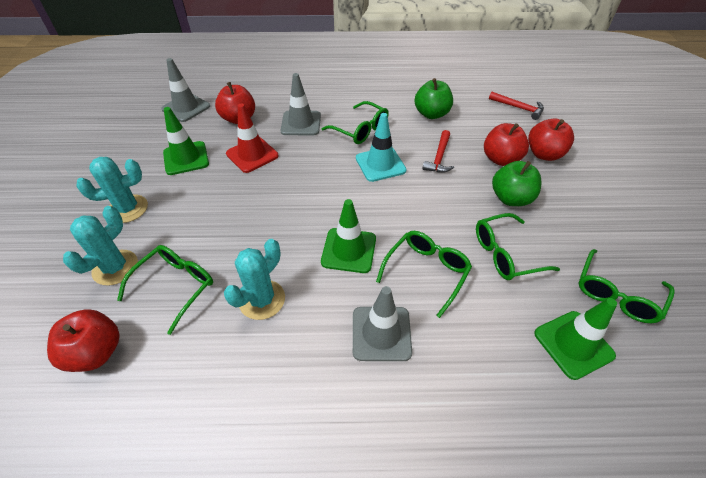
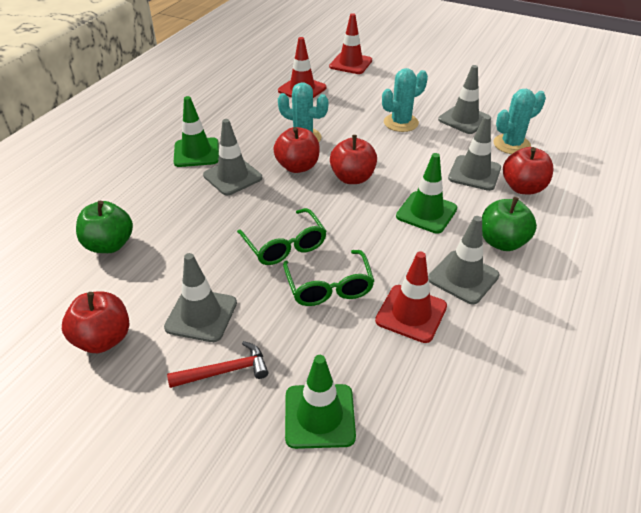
green glasses: 5 -> 2
grey traffic cone: 3 -> 5
red hammer: 2 -> 1
red traffic cone: 1 -> 3
turquoise traffic cone: 1 -> 0

